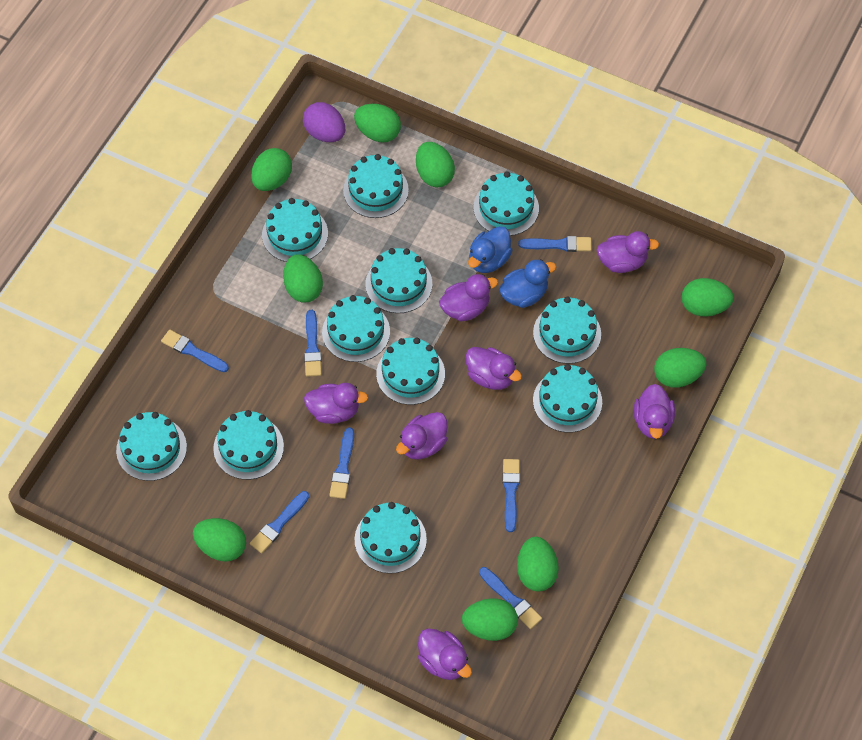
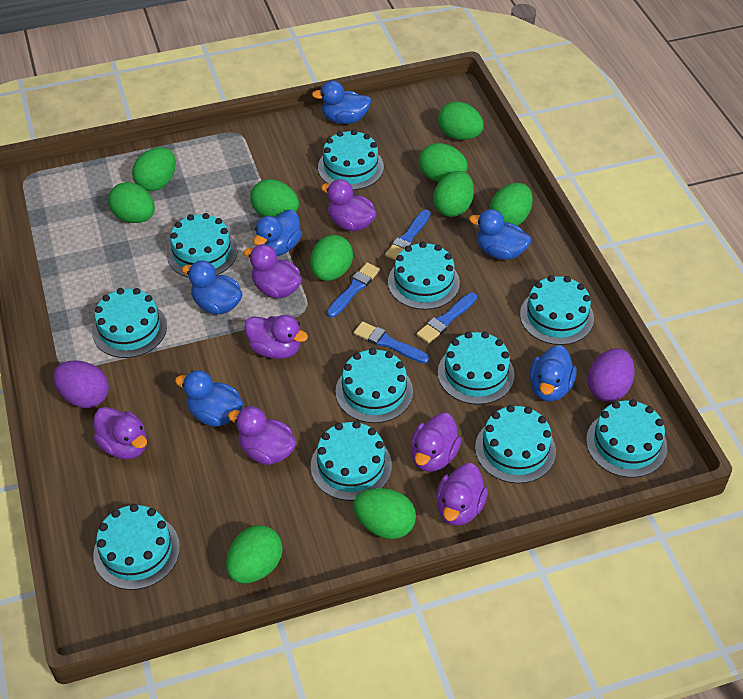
blue brush: 7 -> 4
blue duck: 2 -> 6
green egg: 9 -> 10
purple egg: 1 -> 2

